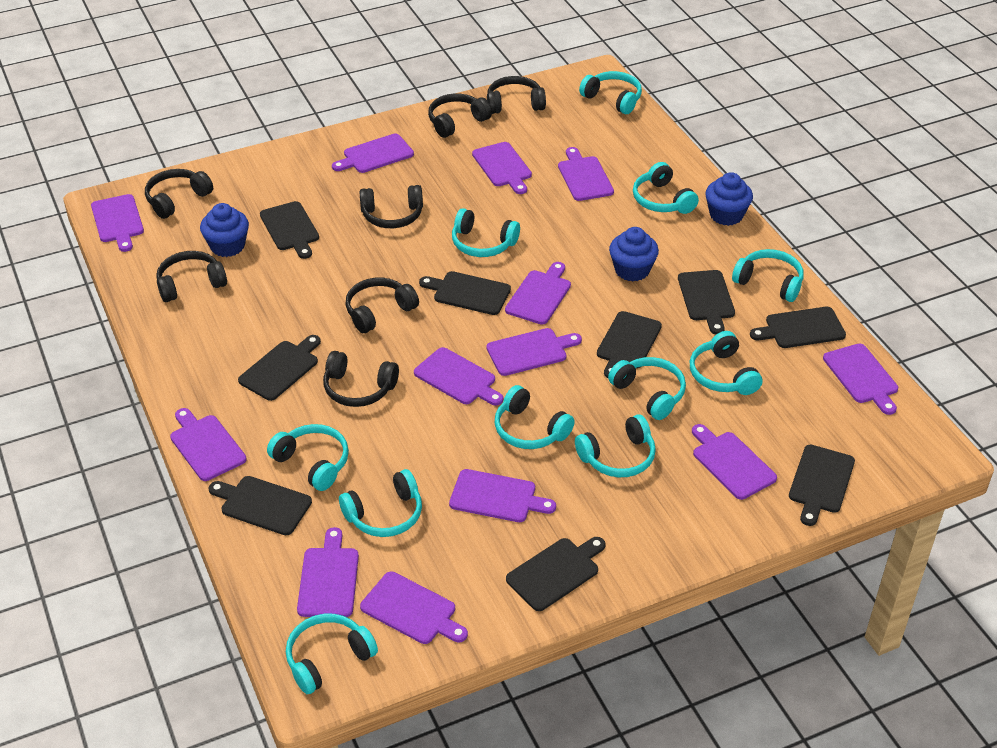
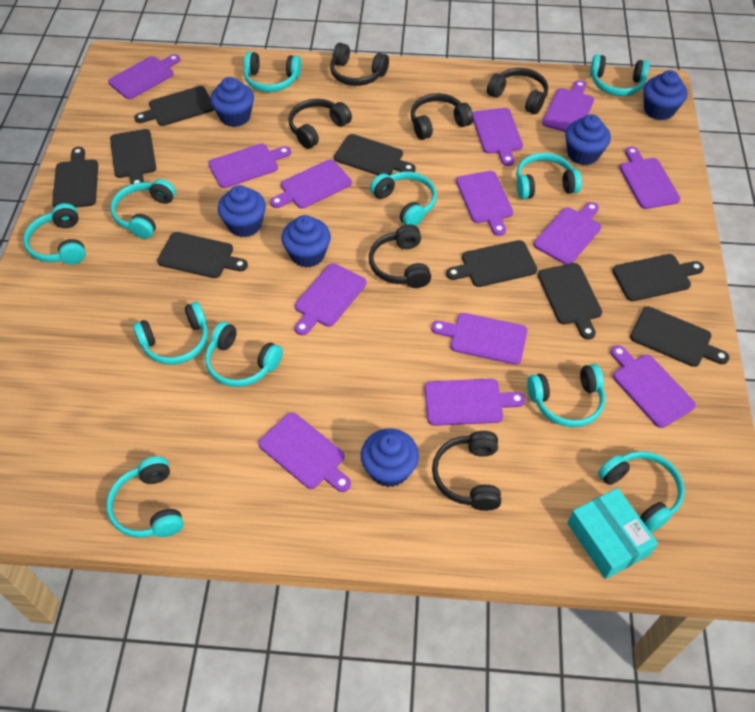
black headphones: 7 -> 6
blue cupcake: 3 -> 6
turquoise box: 0 -> 1

